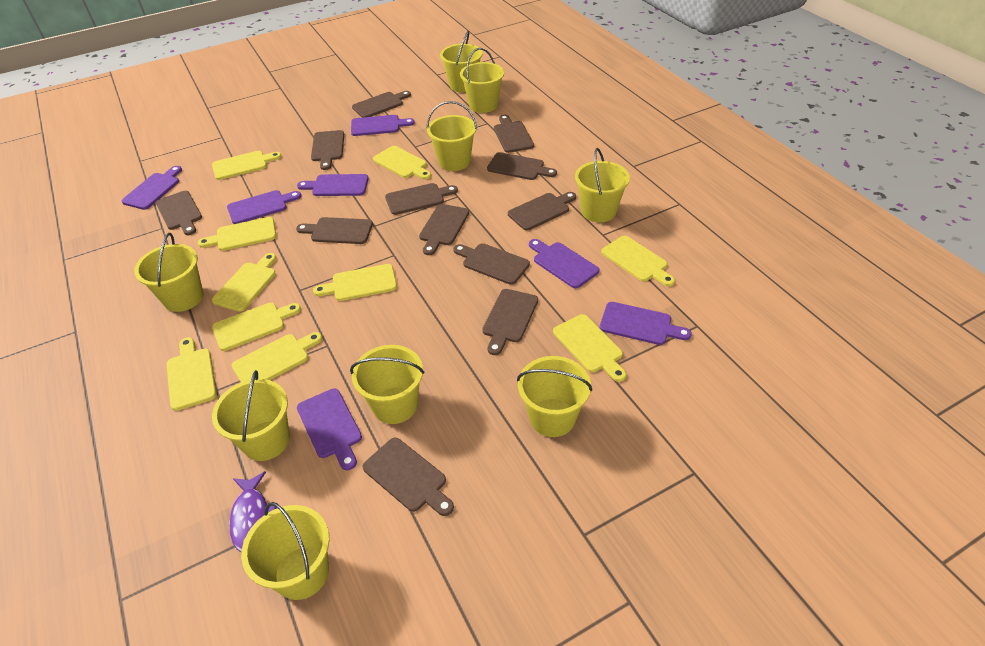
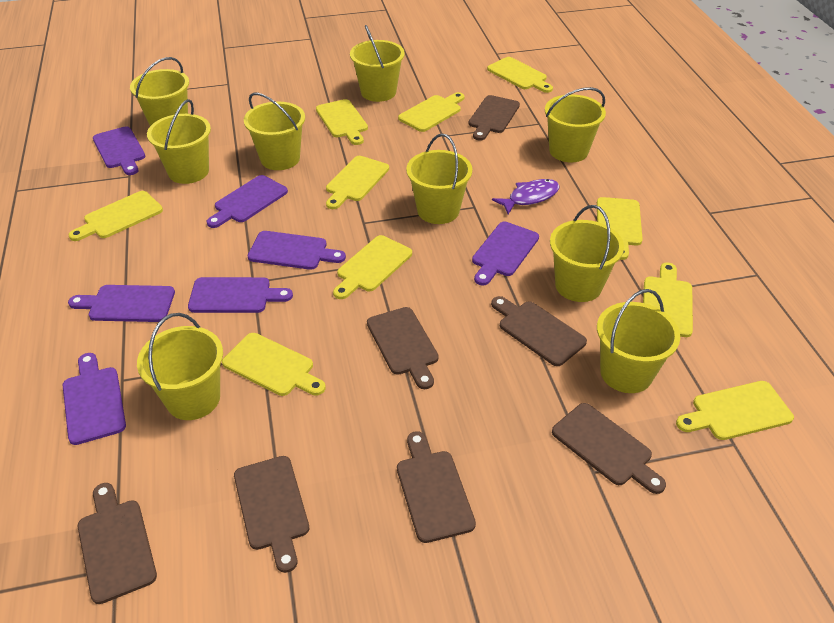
brown cutting board: 12 -> 7

